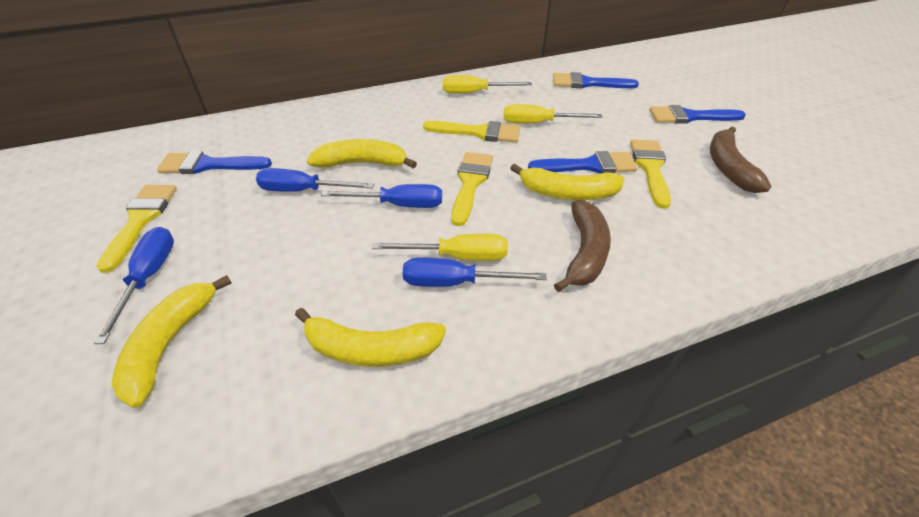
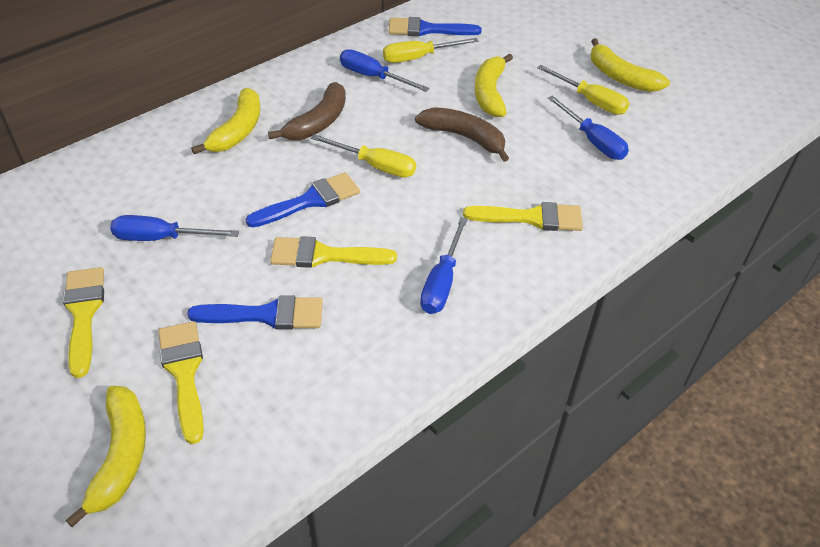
blue brush: 4 -> 3

